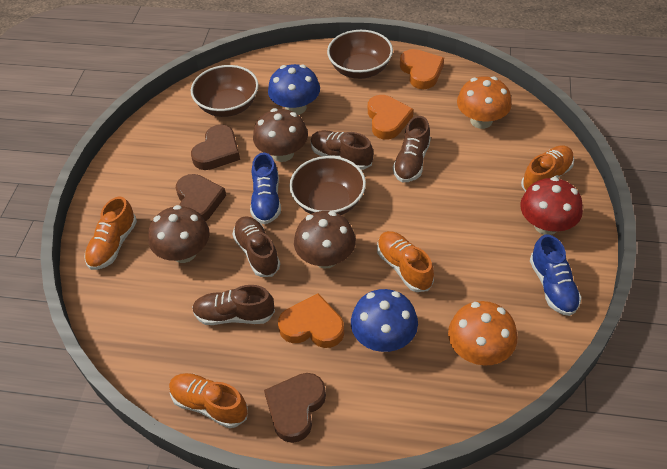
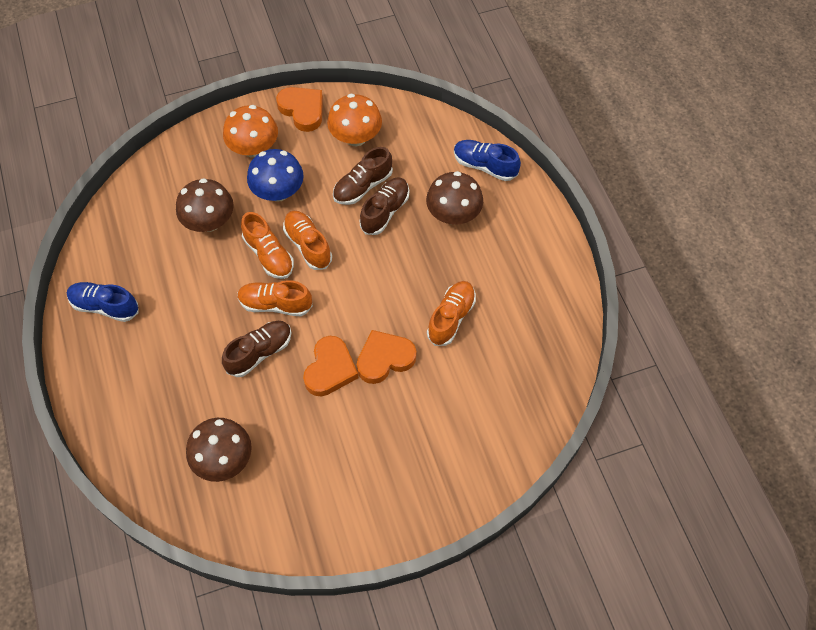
blue mushroom: 2 -> 1
brown bowl: 3 -> 0
brown heart: 3 -> 0
brown shoe: 4 -> 3
red mushroom: 1 -> 0

